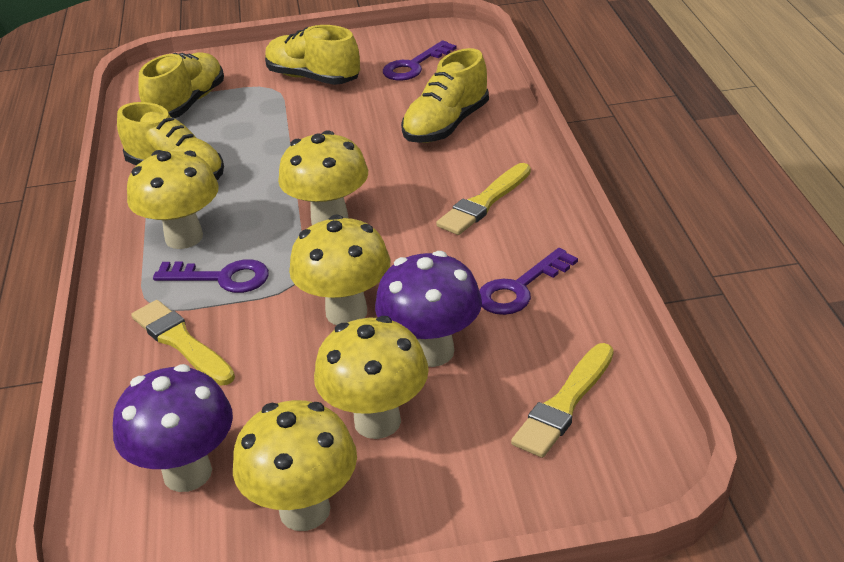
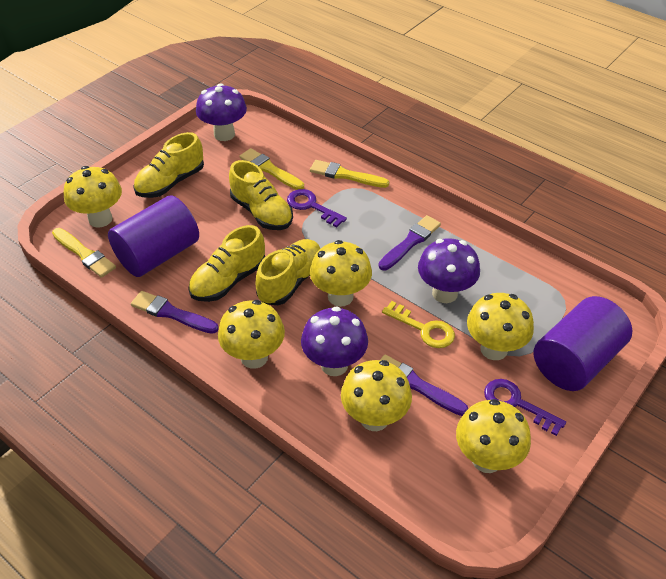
purple brush: 0 -> 3
purple cylinder: 0 -> 2
purple key: 3 -> 2
purple mushroom: 2 -> 3
yellow key: 0 -> 1
yellow mushroom: 5 -> 6

